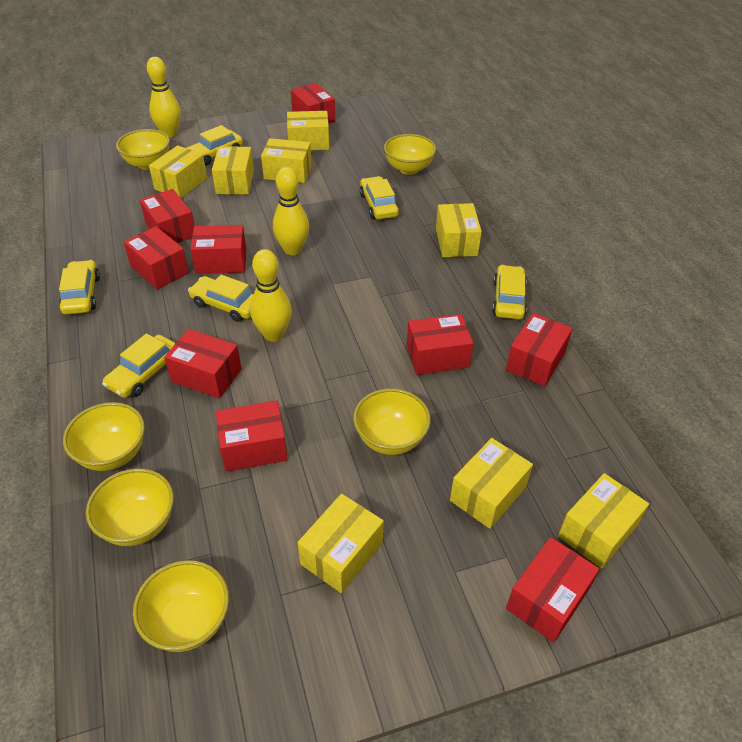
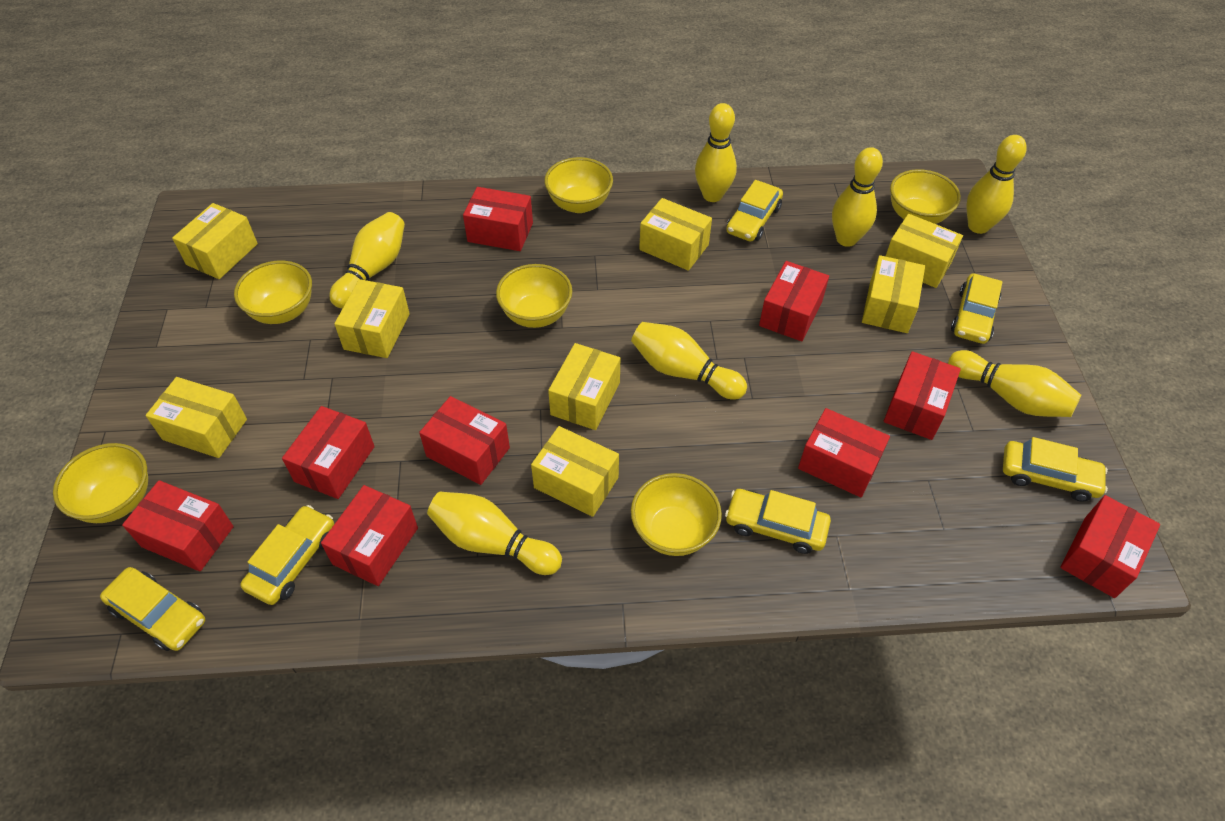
yellow bowling pin: 3 -> 7

